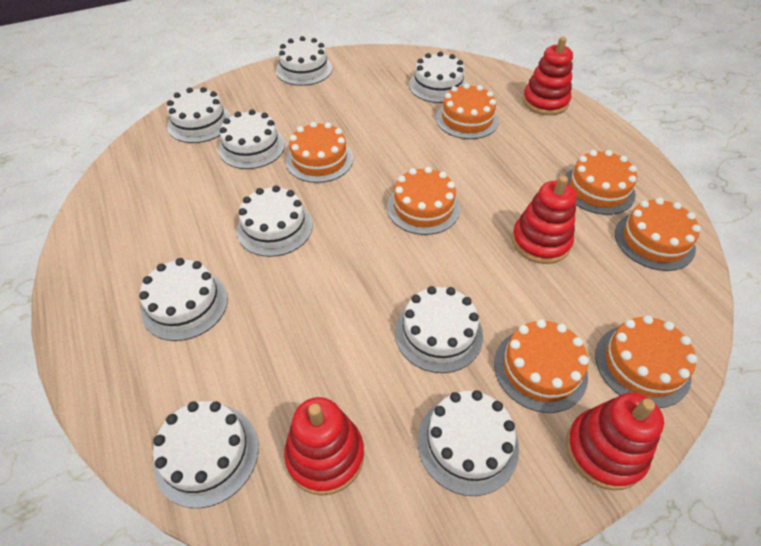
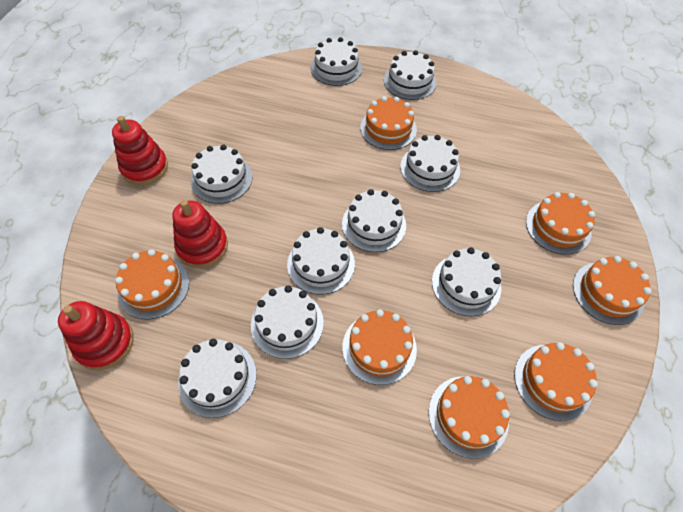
red stacking toy: 4 -> 3

